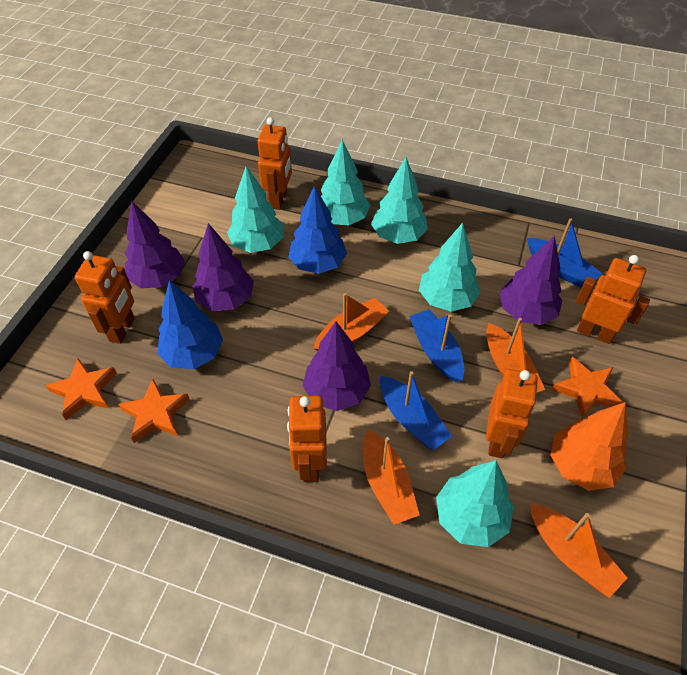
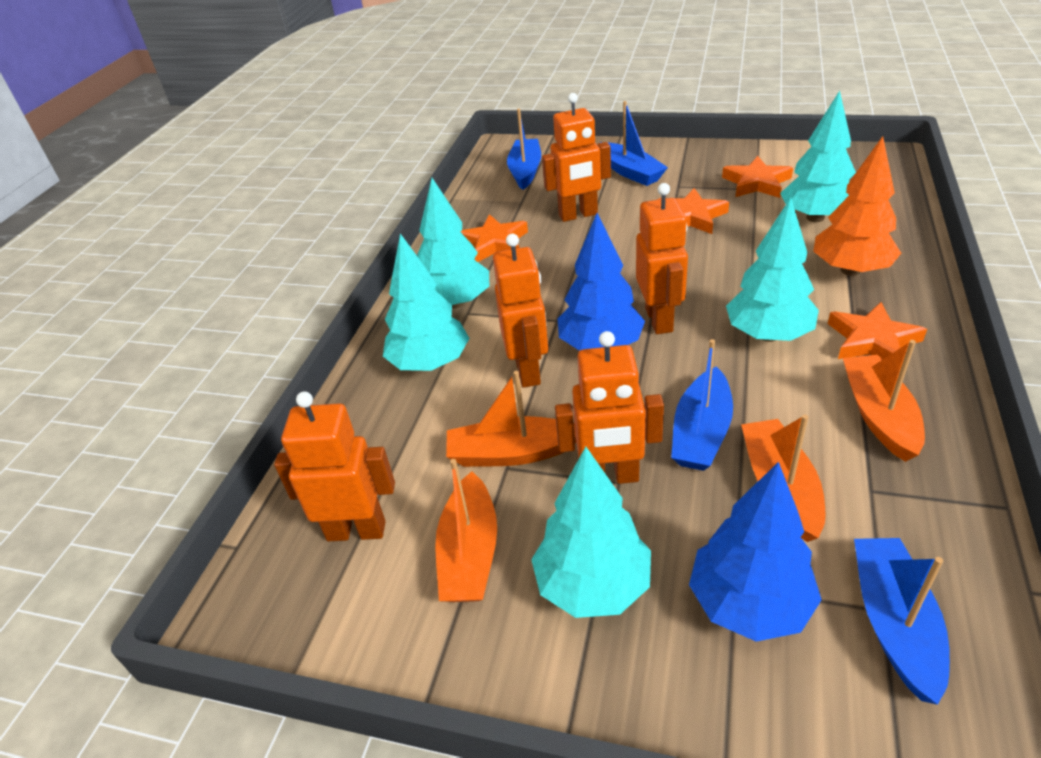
blue boat: 3 -> 4
orange star: 3 -> 4
purple tree: 4 -> 0

